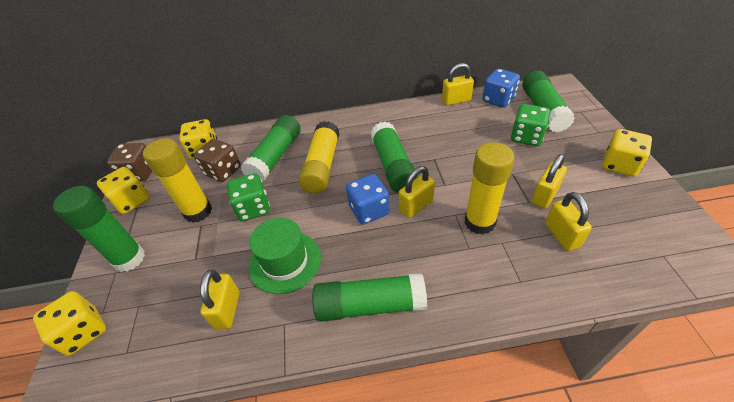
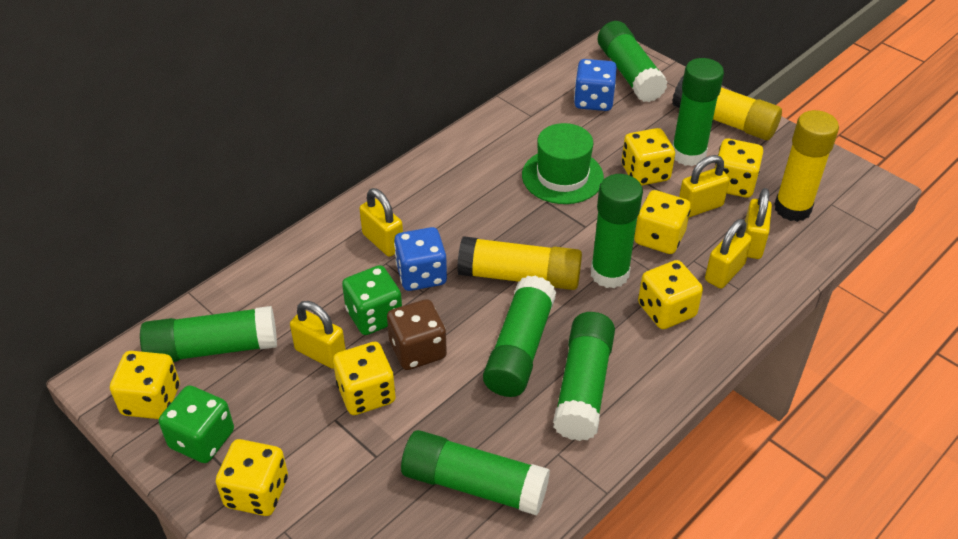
brown dice: 2 -> 1
green glue stick: 5 -> 7
yellow dice: 4 -> 7

